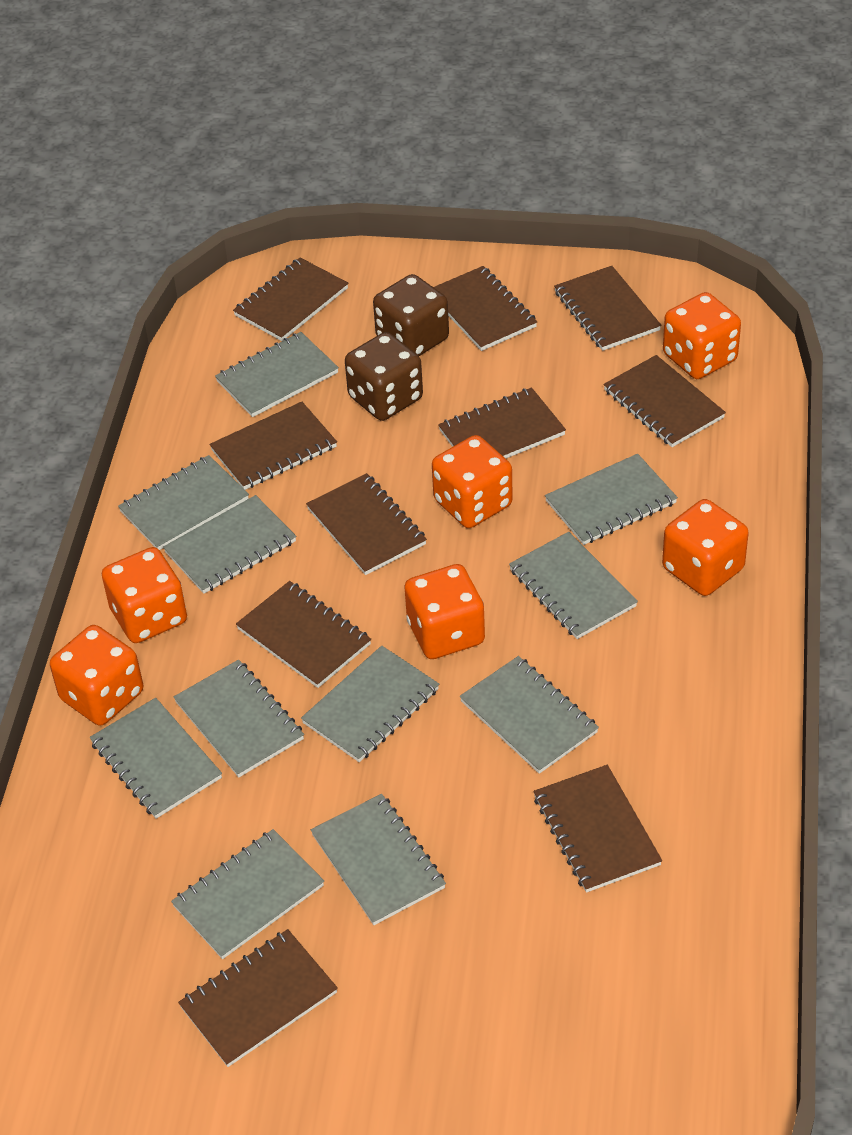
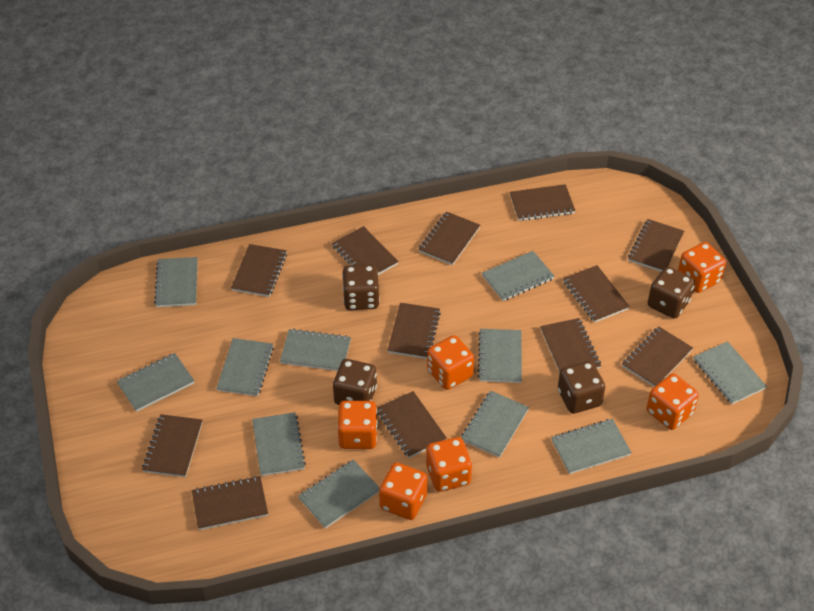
brown dice: 2 -> 4
brown notebook: 10 -> 12

